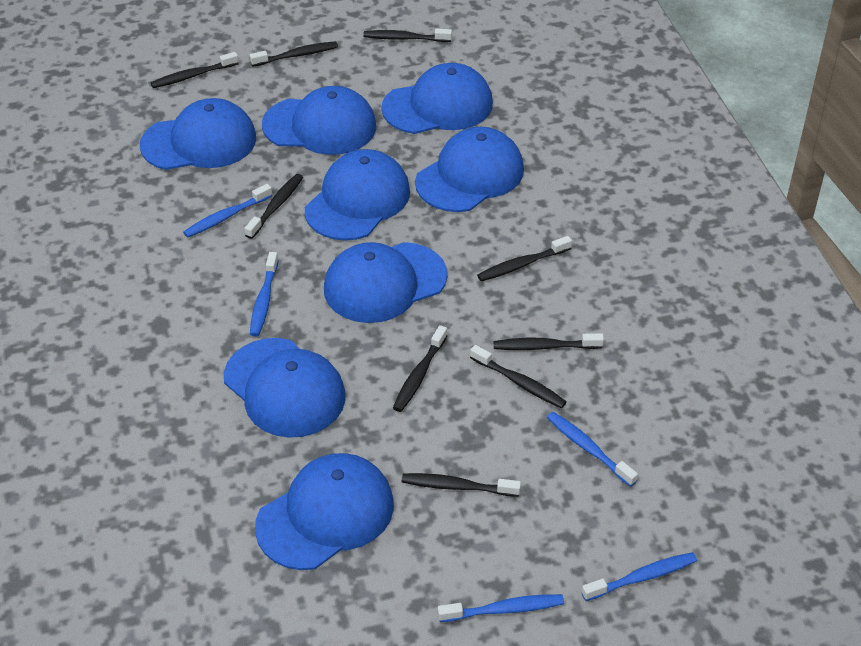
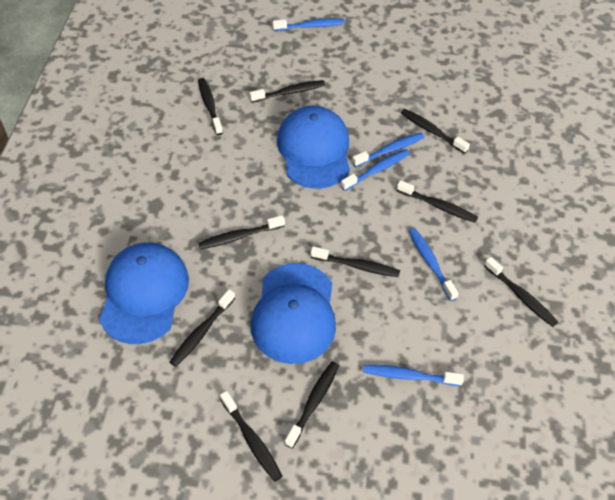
black toothbrush: 9 -> 10
blue cap: 8 -> 3

